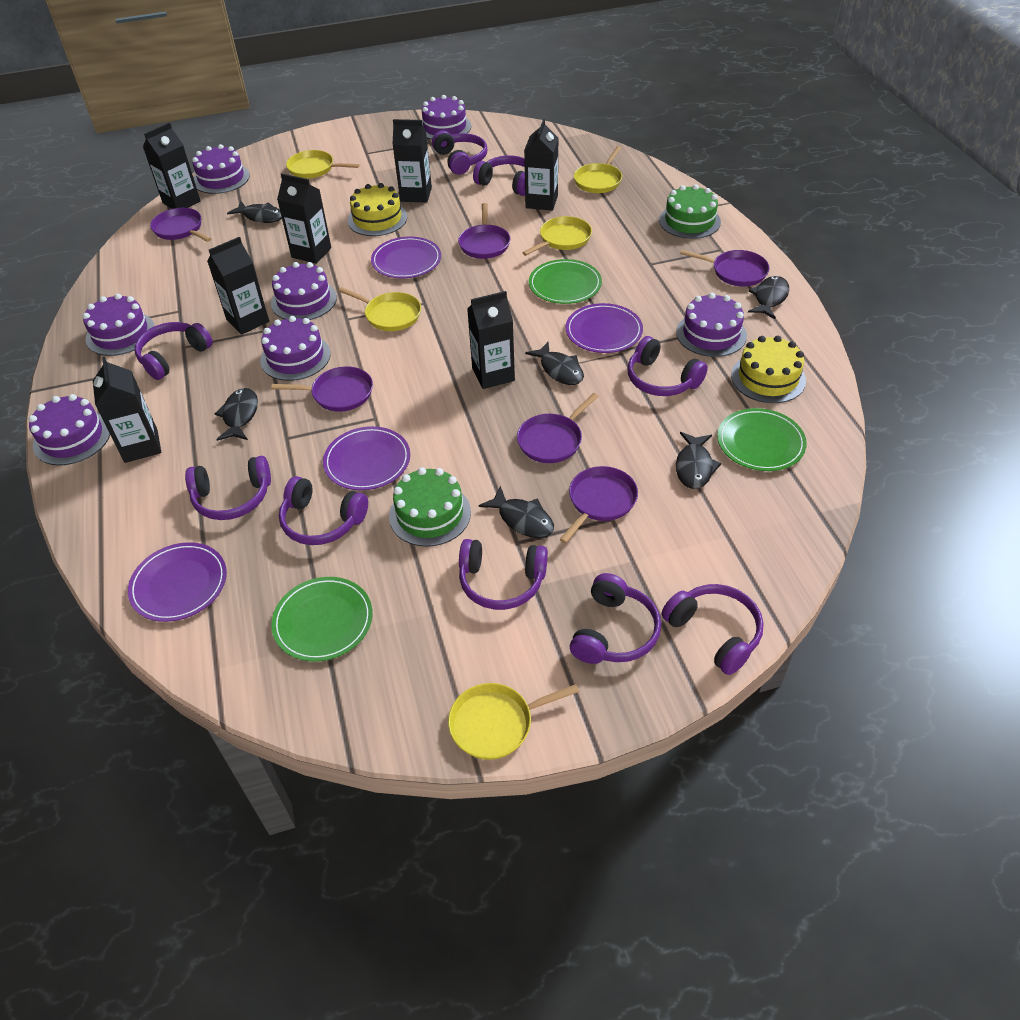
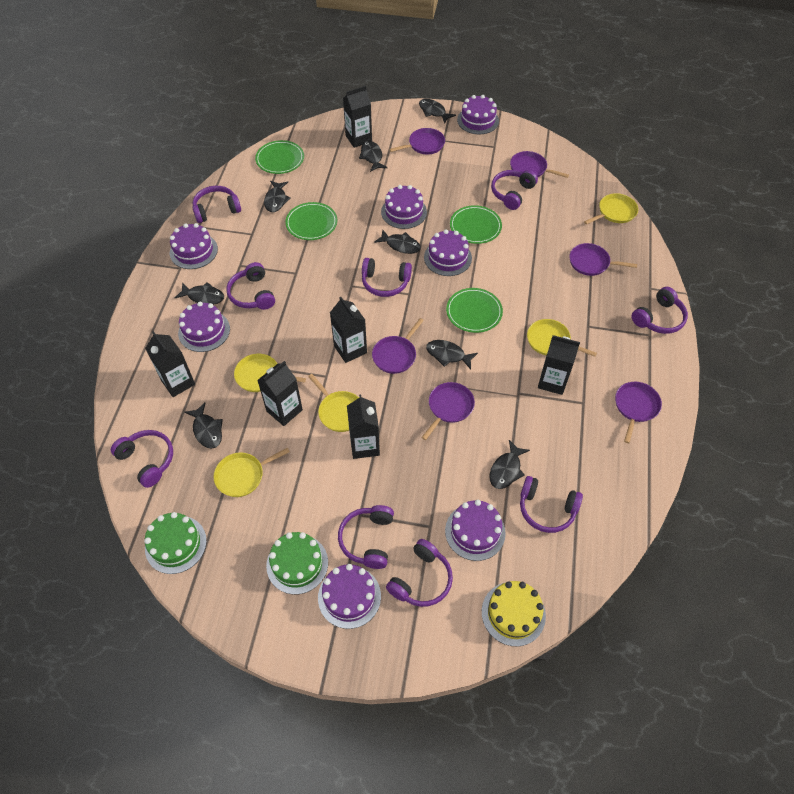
black carton: 7 -> 6
black fish: 6 -> 8
green plate: 3 -> 4
purple plate: 4 -> 0
yellow cake: 2 -> 1

